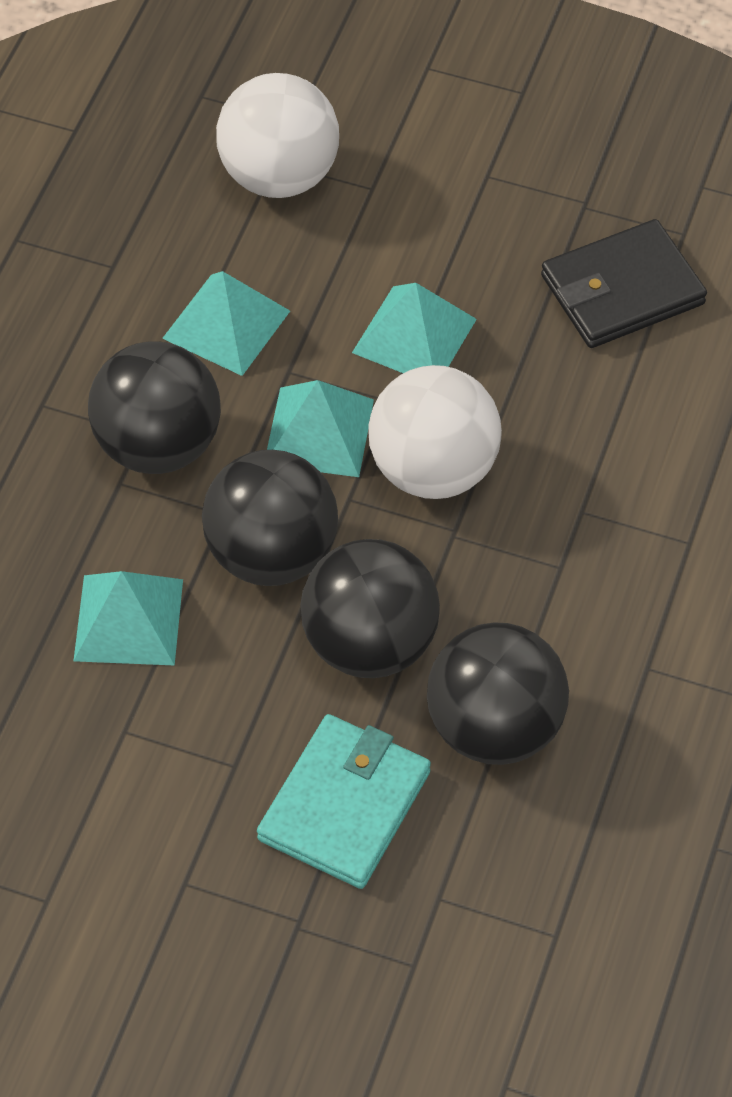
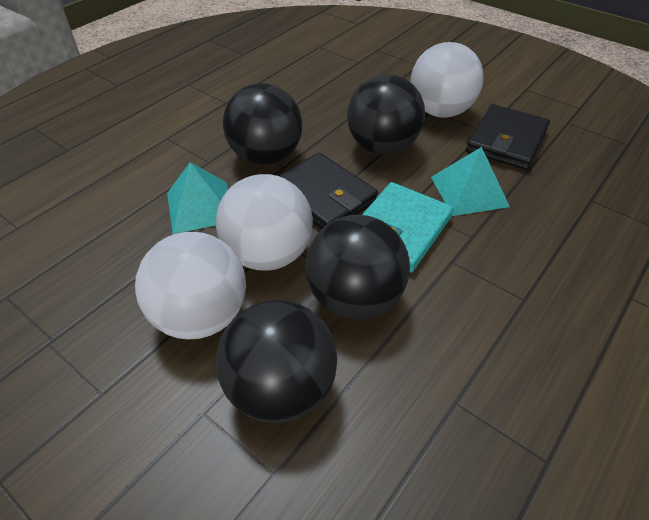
black wallet: 1 -> 2
turquoise pyramid: 4 -> 2
white ball: 2 -> 3

